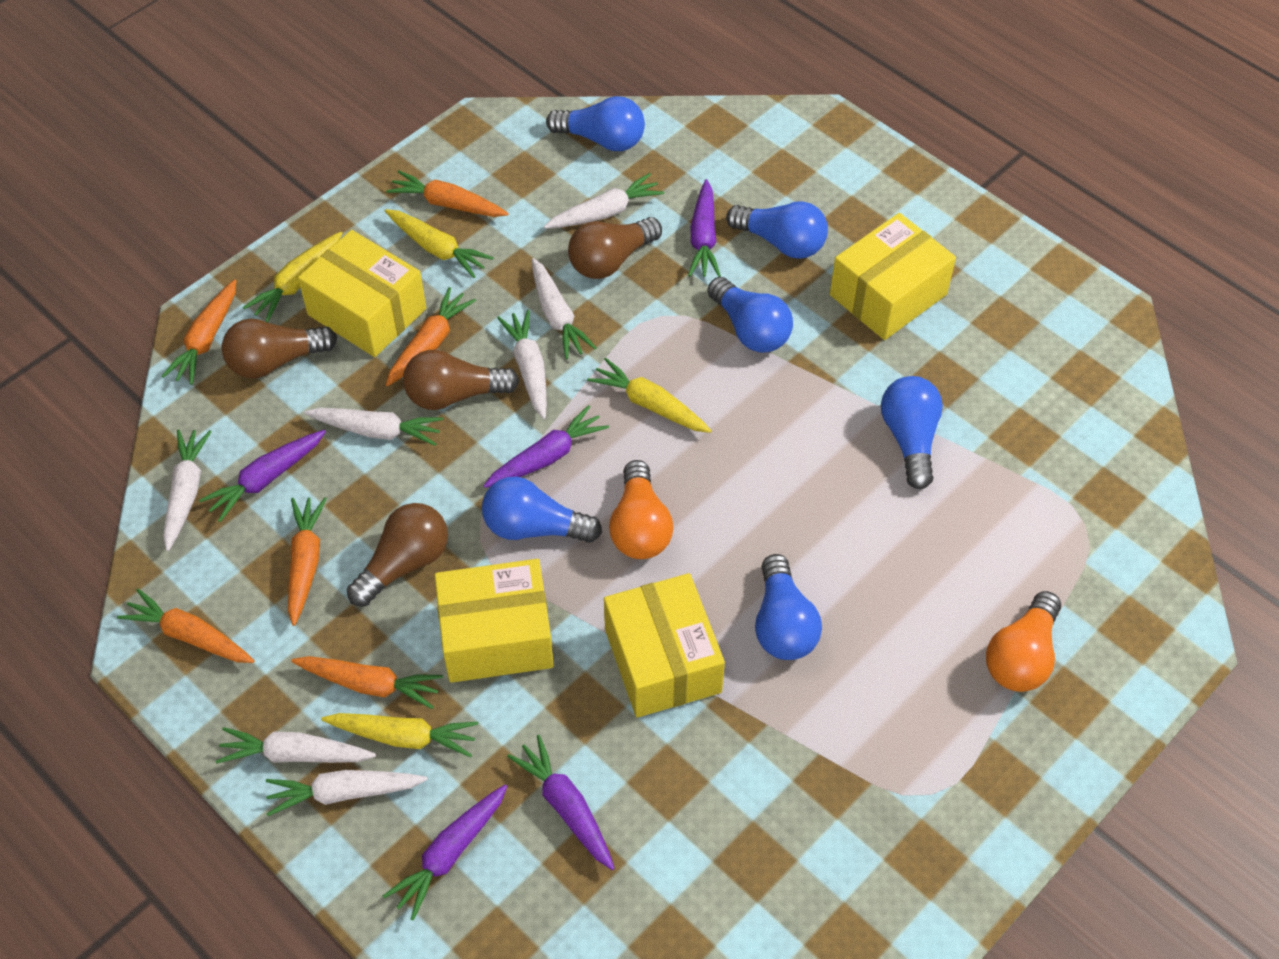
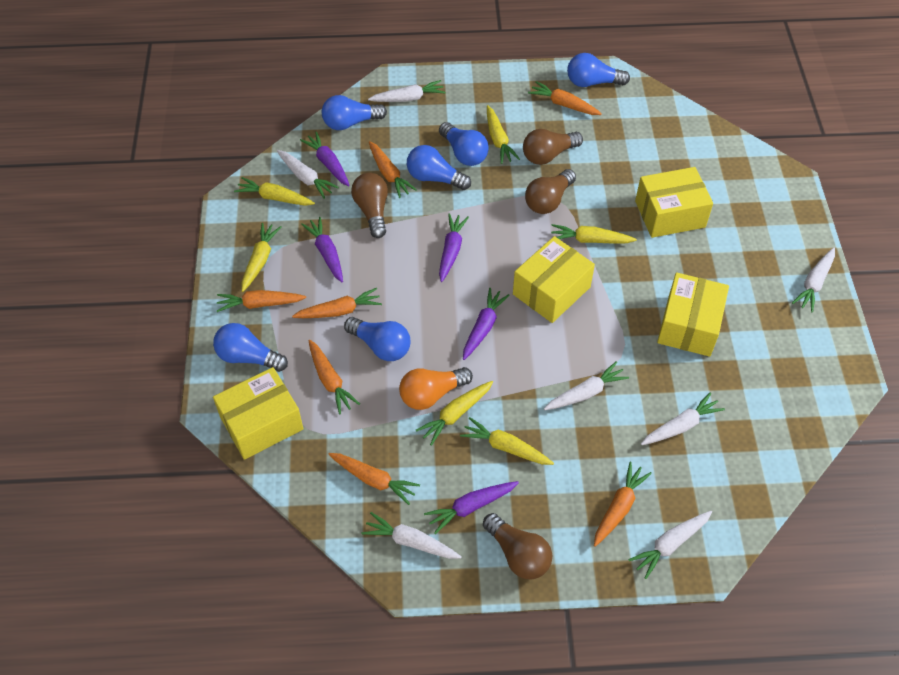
orange carrot: 6 -> 7
orange light bulb: 2 -> 1
yellow carrot: 4 -> 6

